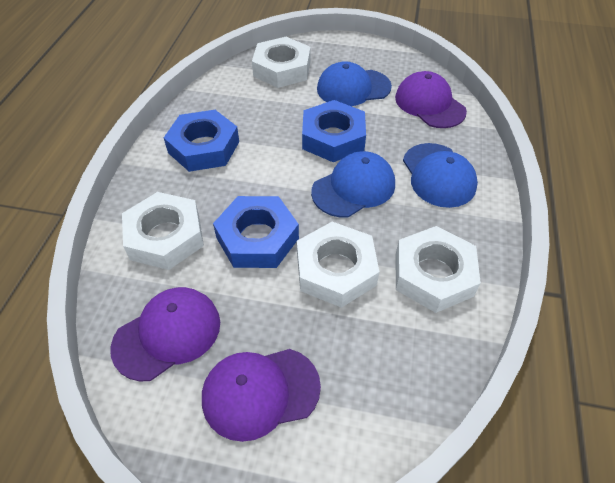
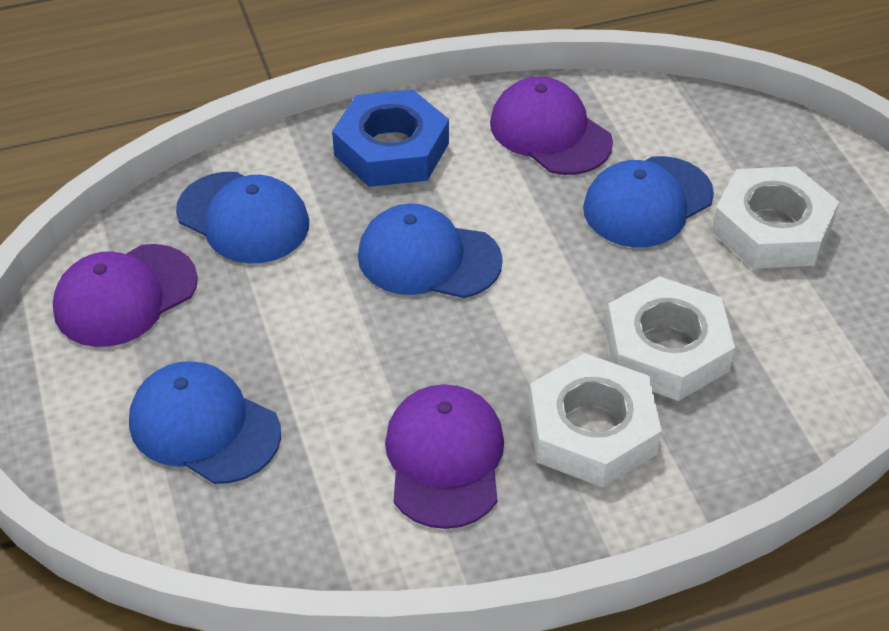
blue cap: 3 -> 4
blue nut: 3 -> 1
white nut: 4 -> 3

